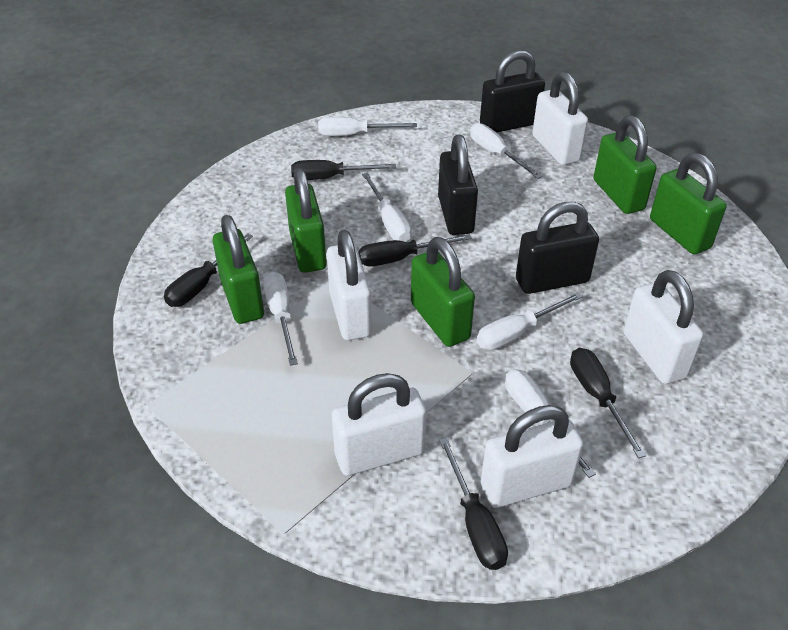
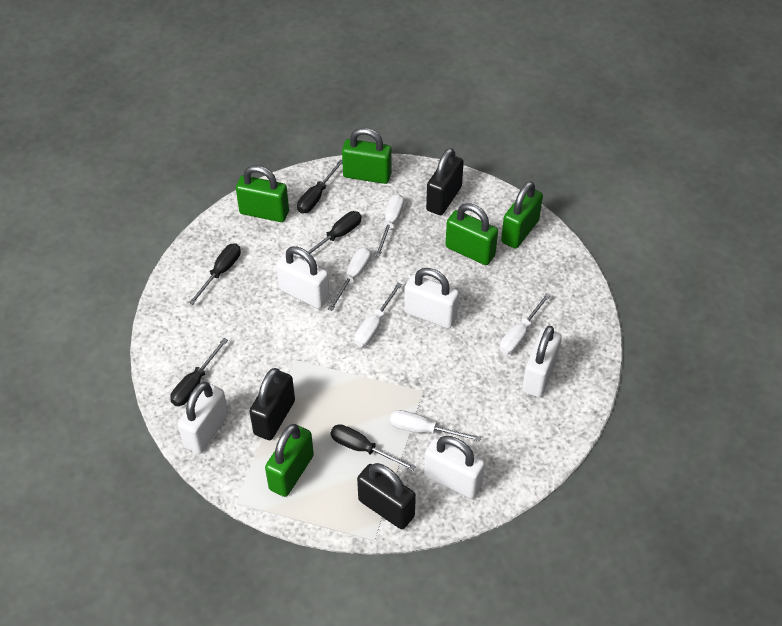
white screwdriver: 6 -> 5

